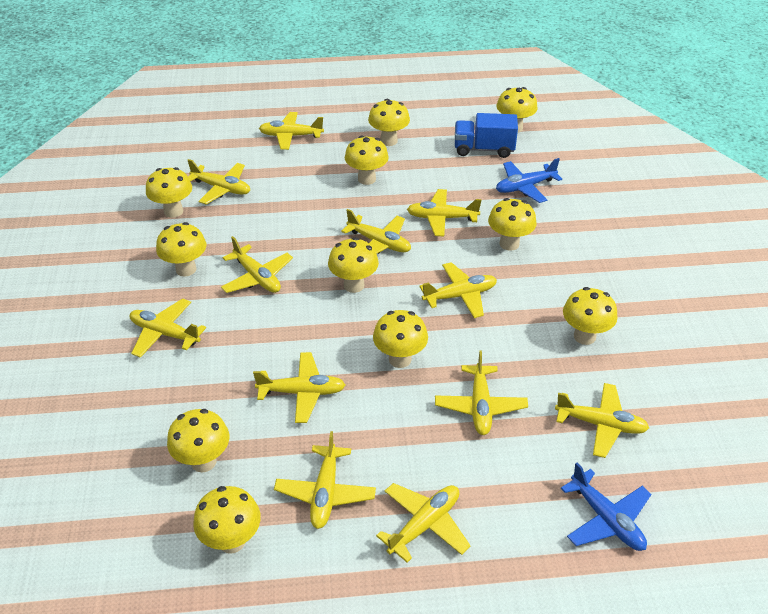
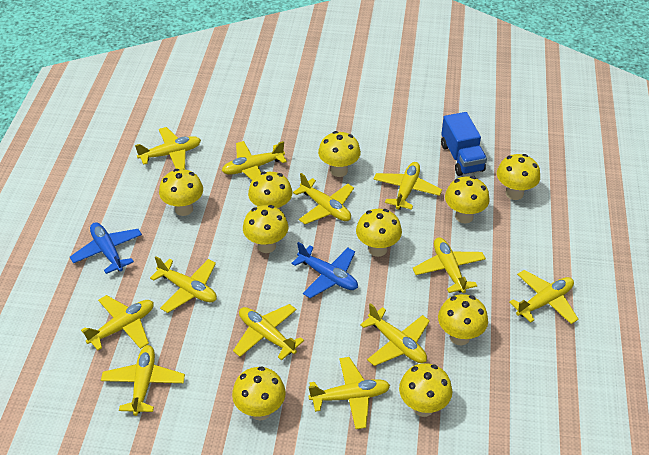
yellow mushroom: 11 -> 10

